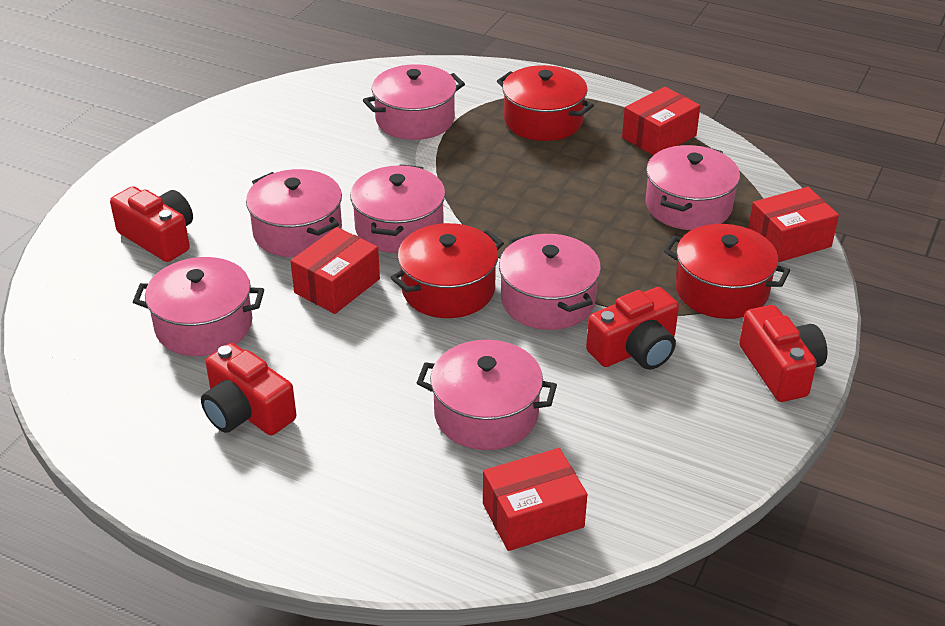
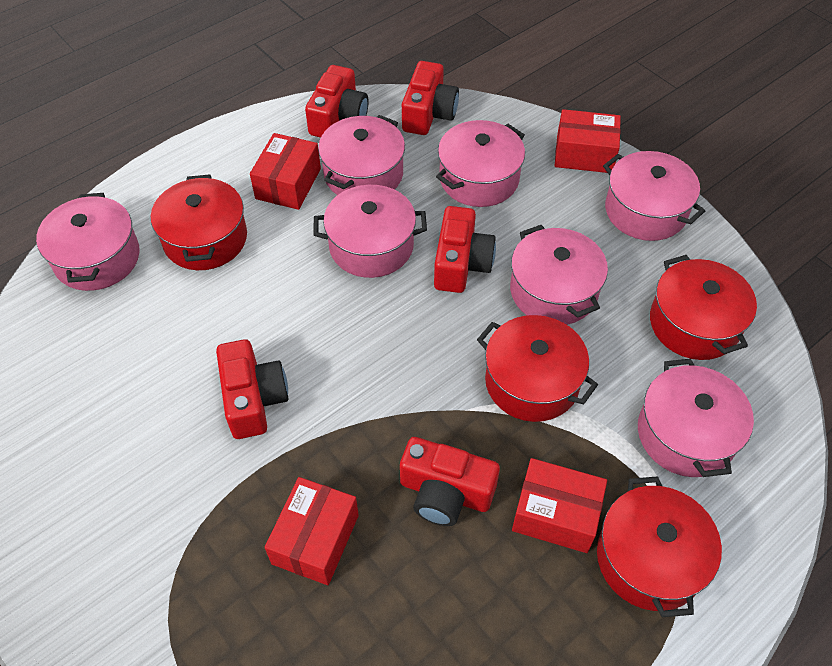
red camera: 4 -> 5
red pot: 3 -> 4

